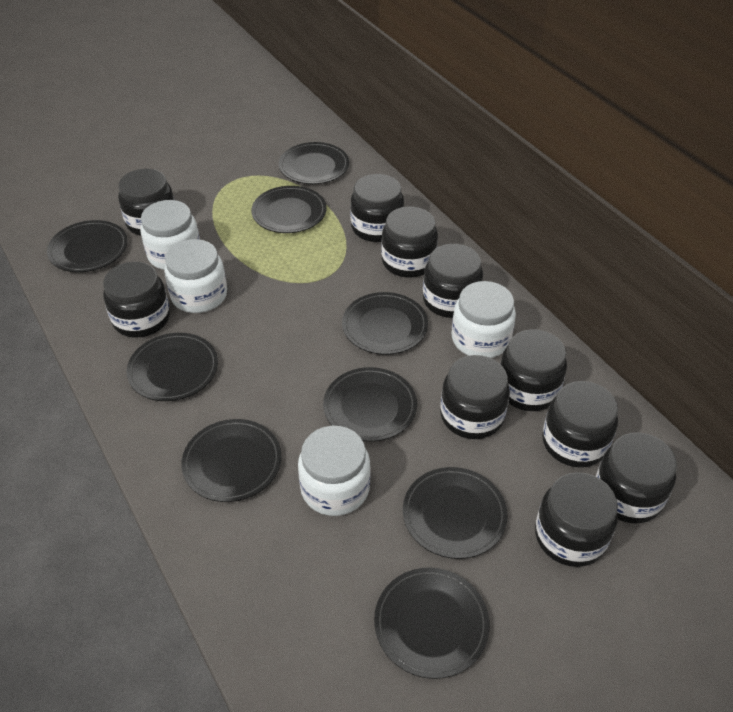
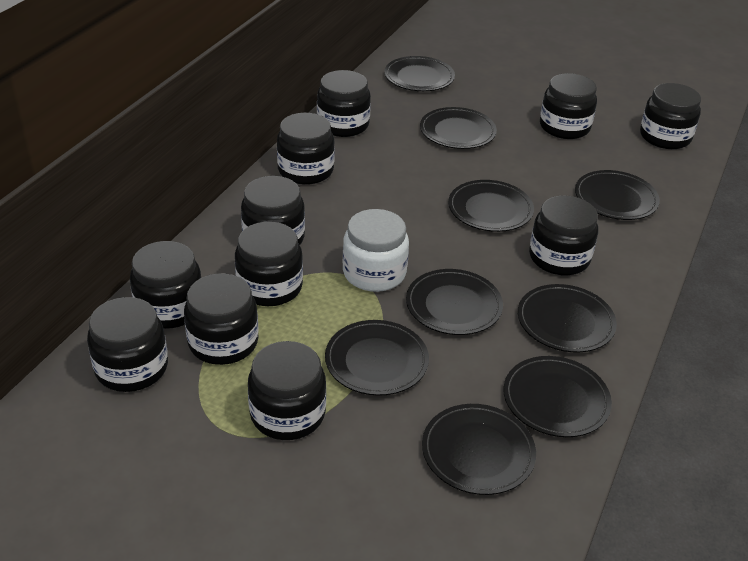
black jar: 10 -> 11
white jar: 4 -> 1

